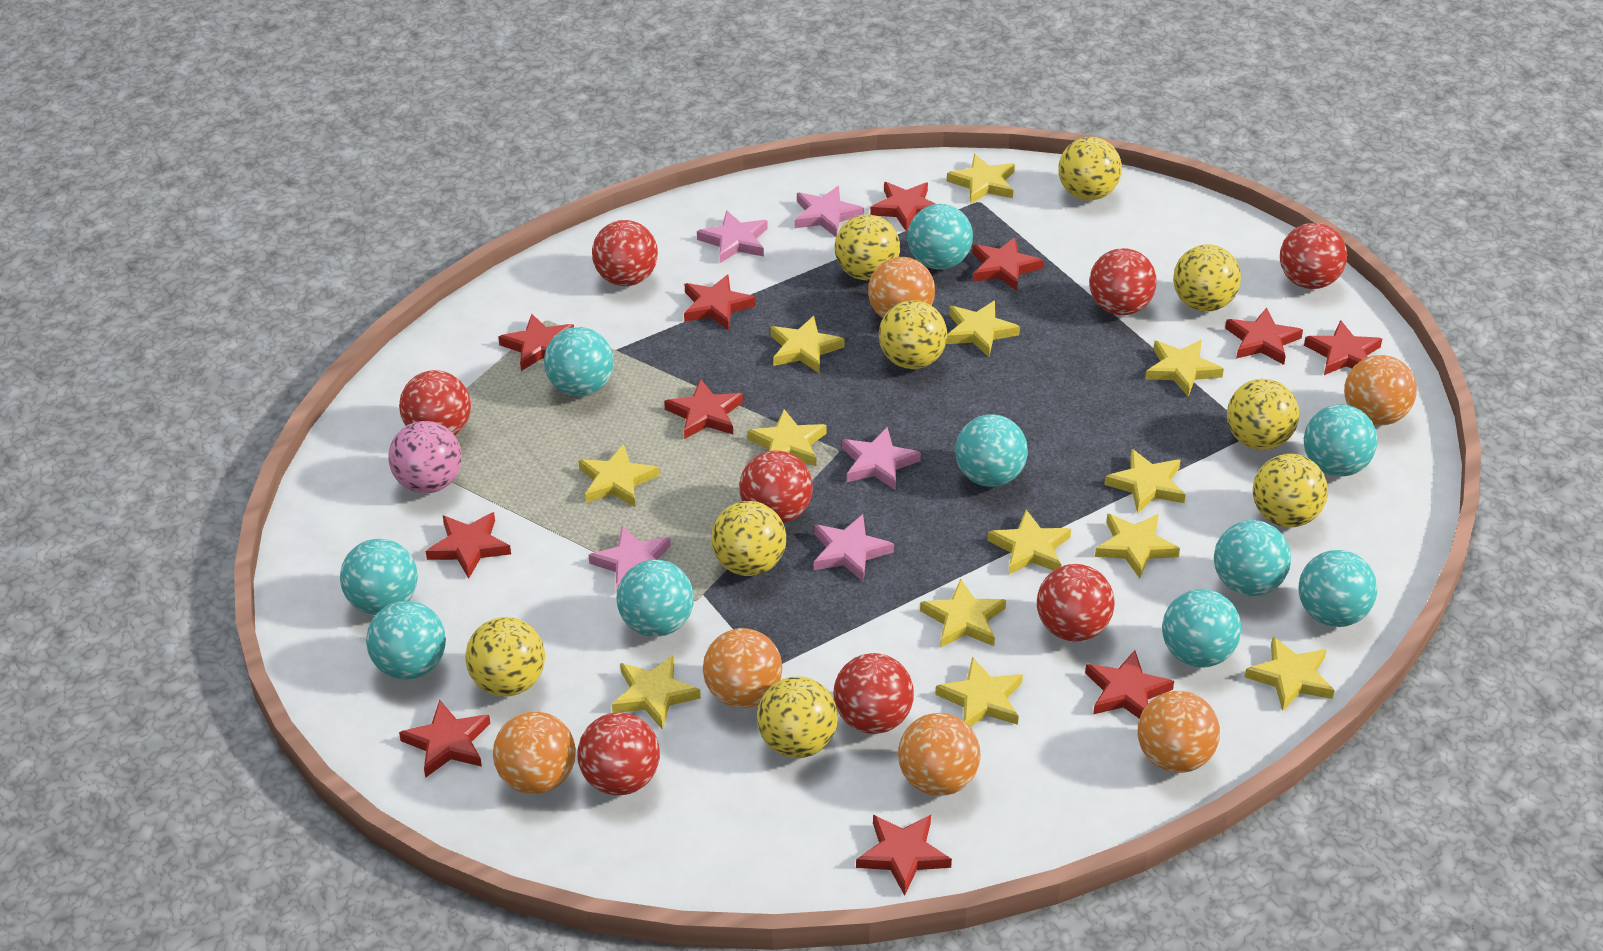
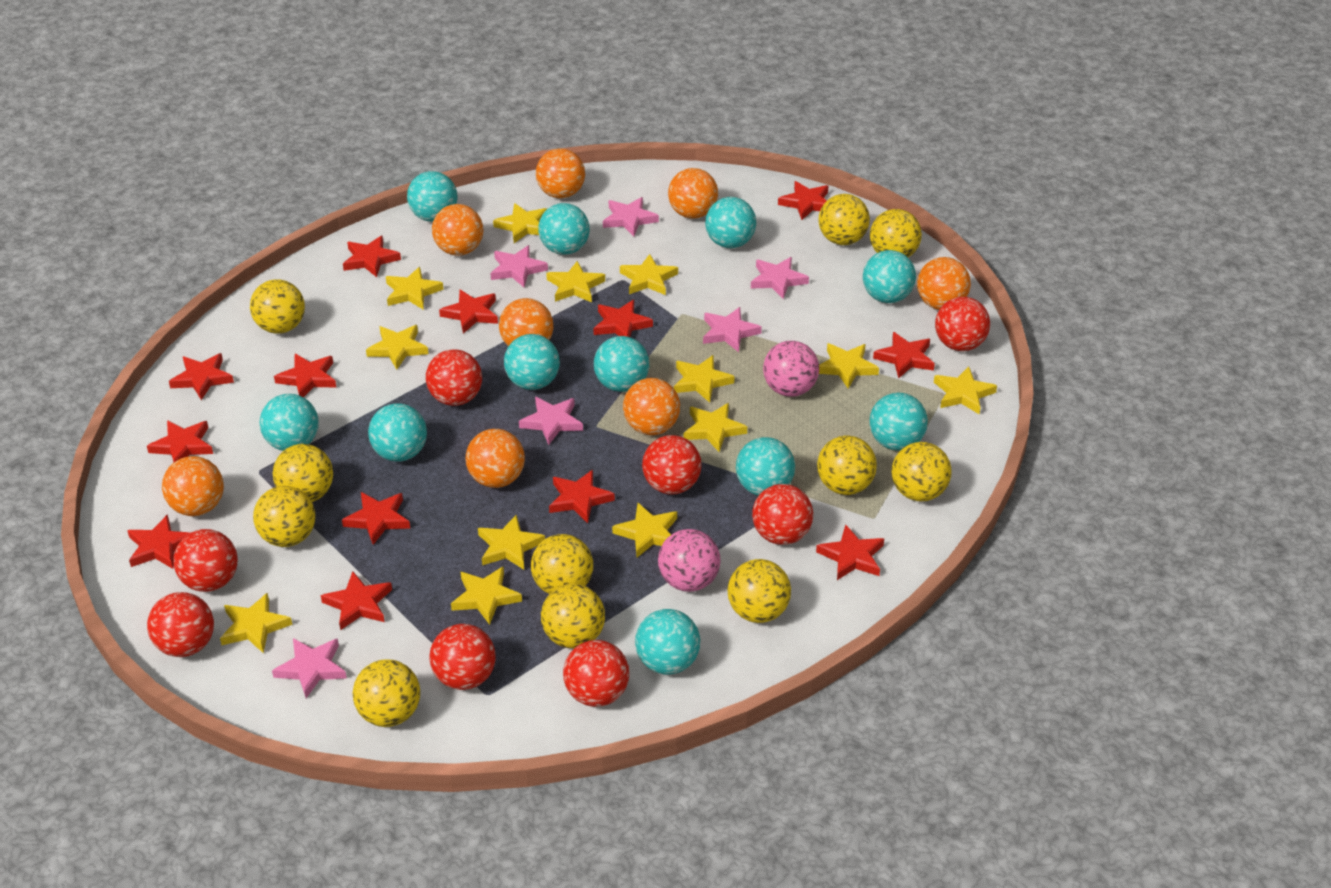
orange ball: 6 -> 8
pink ball: 1 -> 2
pink star: 5 -> 6
red star: 11 -> 13
turquoise ball: 10 -> 11
yellow ball: 9 -> 11

